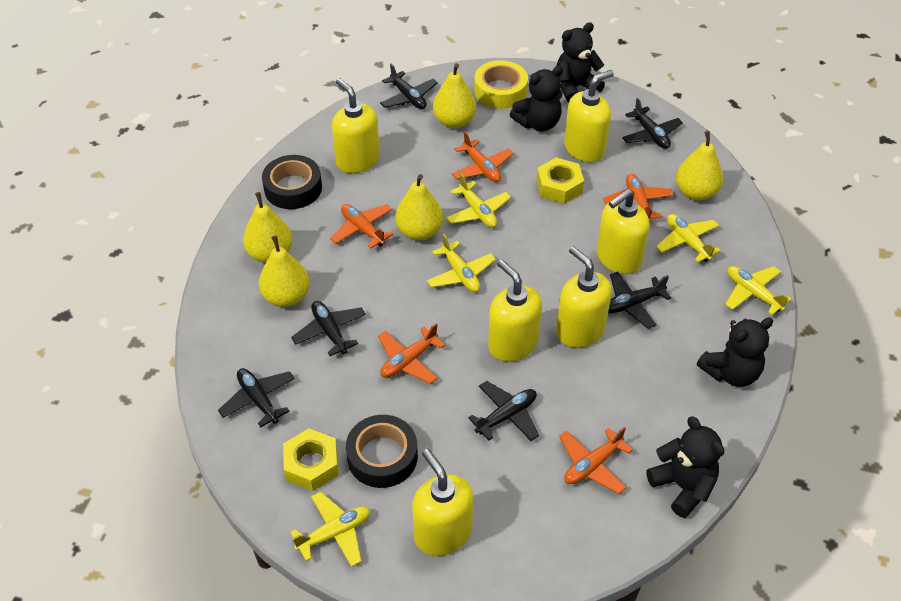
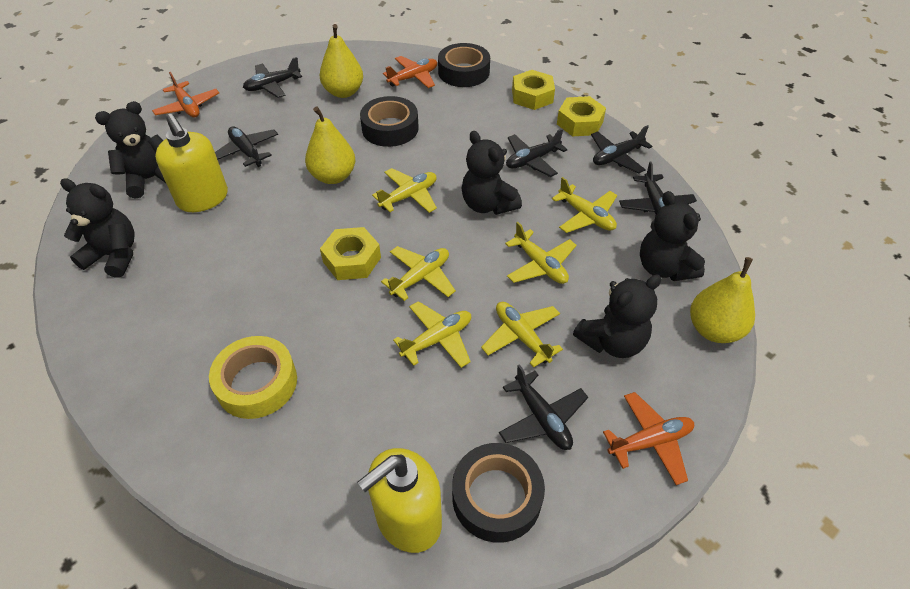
black tape: 2 -> 3
black teddy bear: 4 -> 5
orange plane: 5 -> 3
yellow nut: 2 -> 3
yellow pear: 5 -> 3
yellow plane: 5 -> 6
yellow soap dispenser: 6 -> 2

